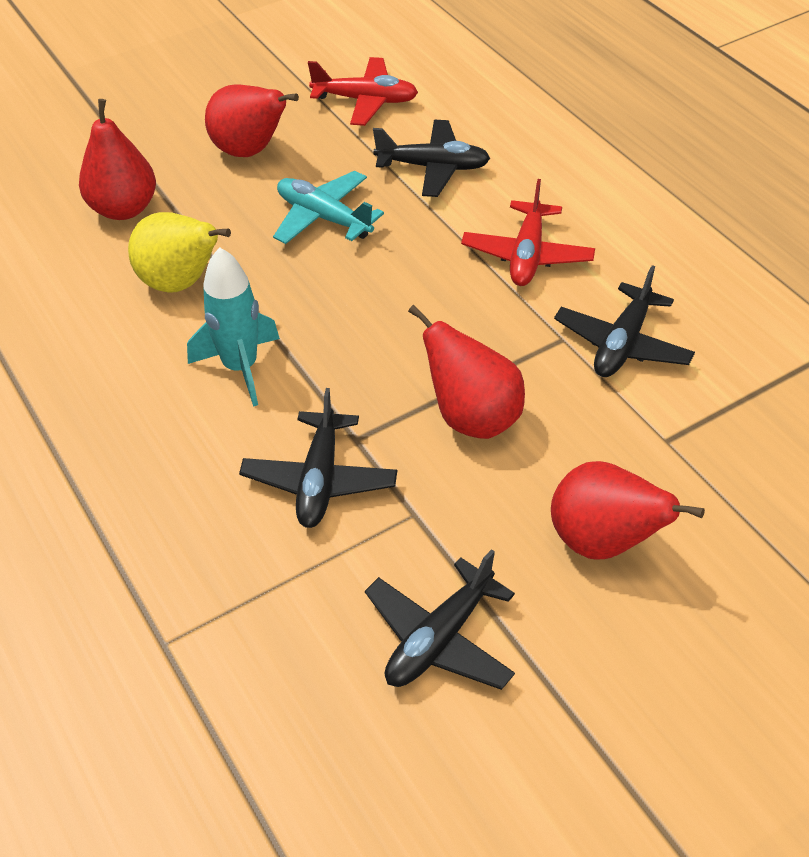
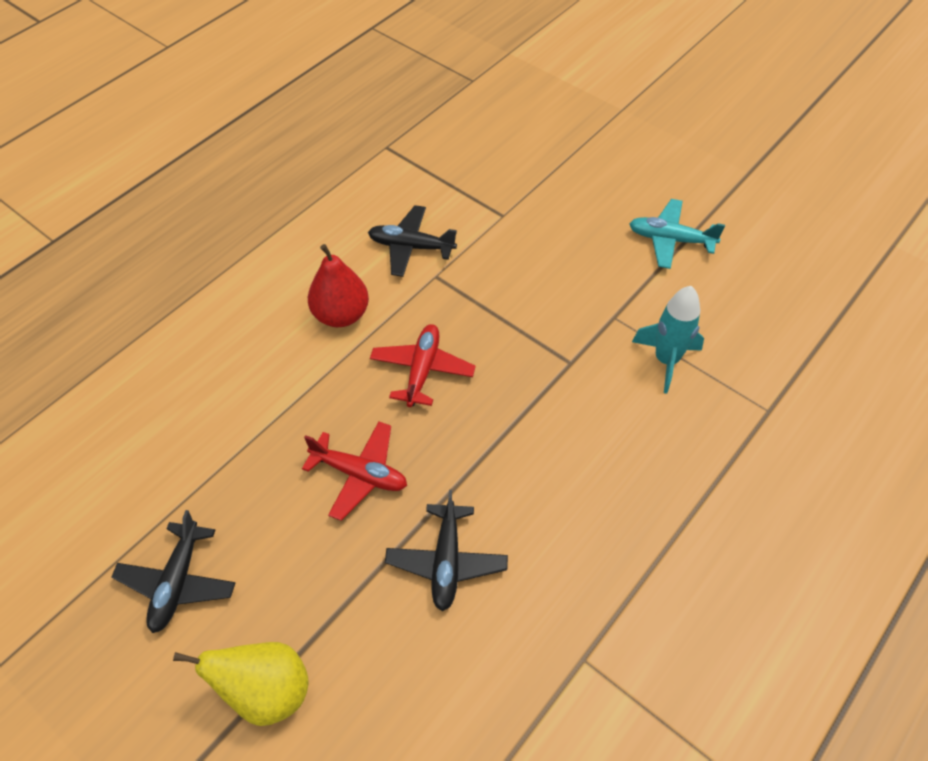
black plane: 4 -> 3
red pear: 4 -> 1

